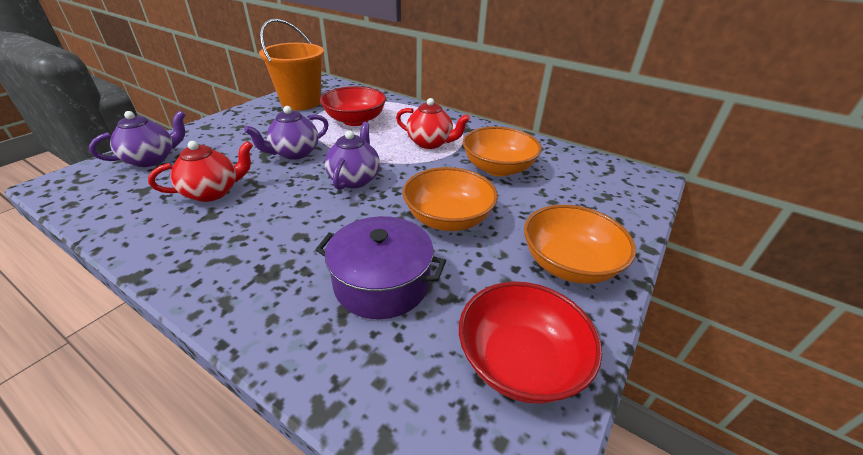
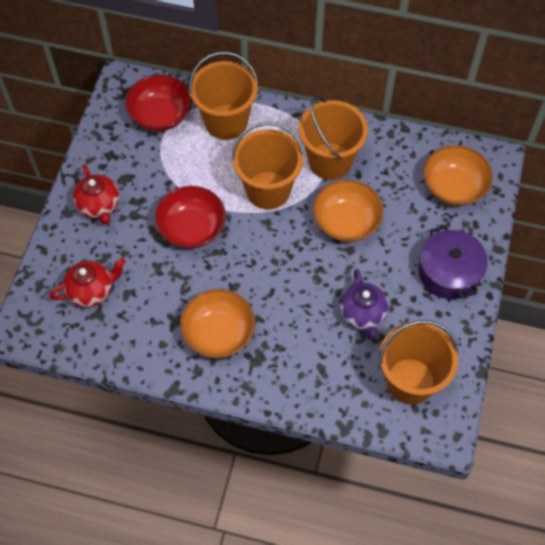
orange bucket: 1 -> 4
purple teapot: 3 -> 1

